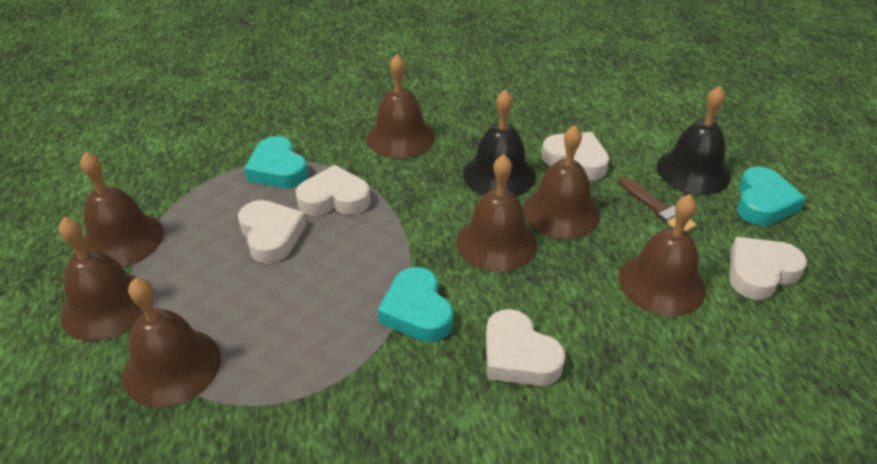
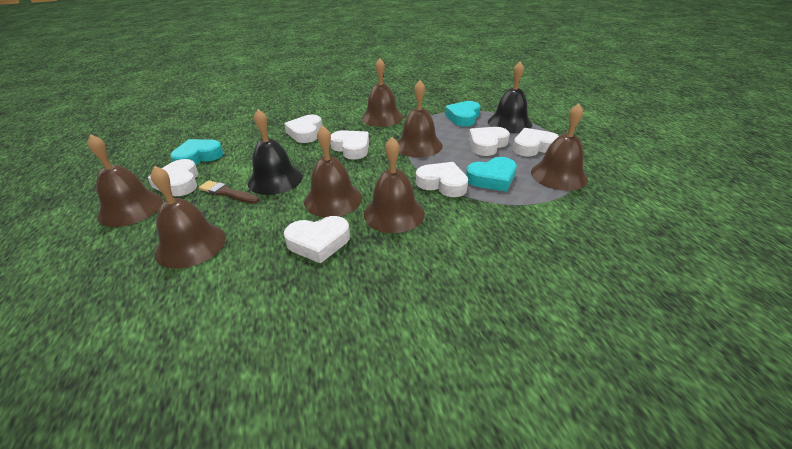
white heart: 5 -> 7

